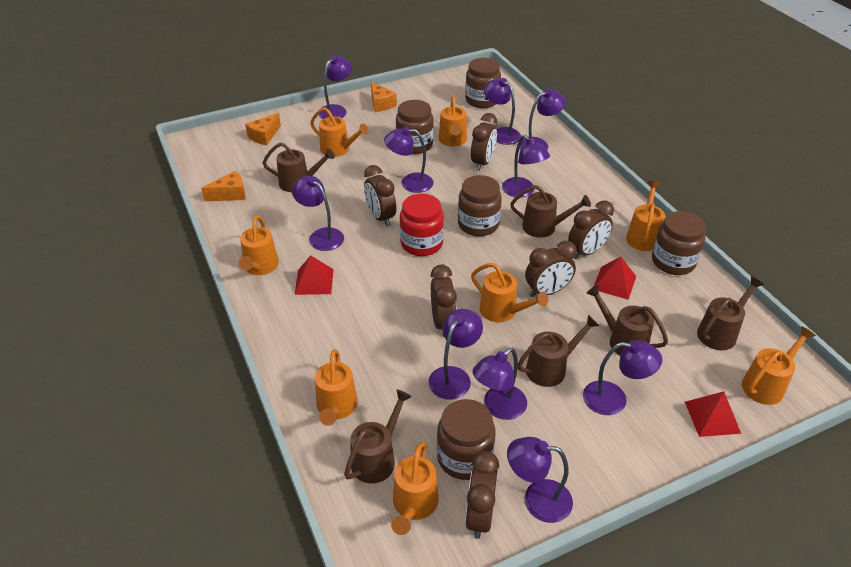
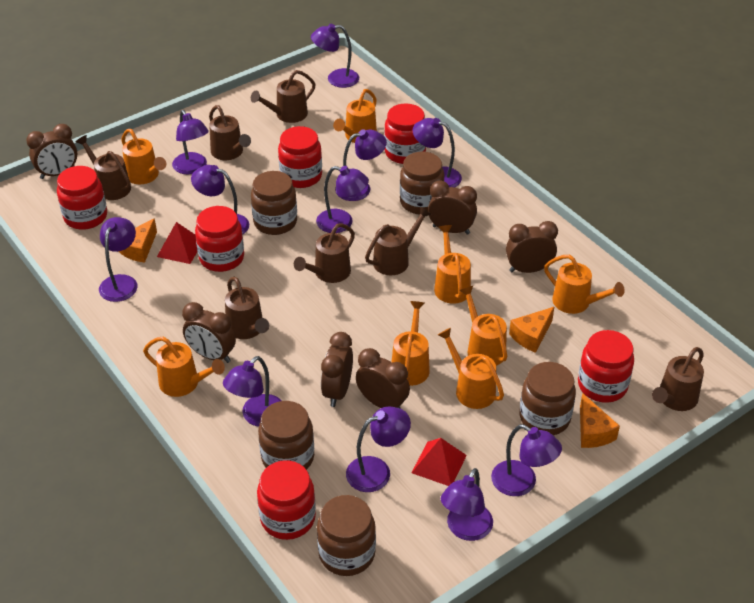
brown watering can: 6 -> 7
purple lamp: 10 -> 11
red jar: 1 -> 6
red pyramid: 3 -> 2

